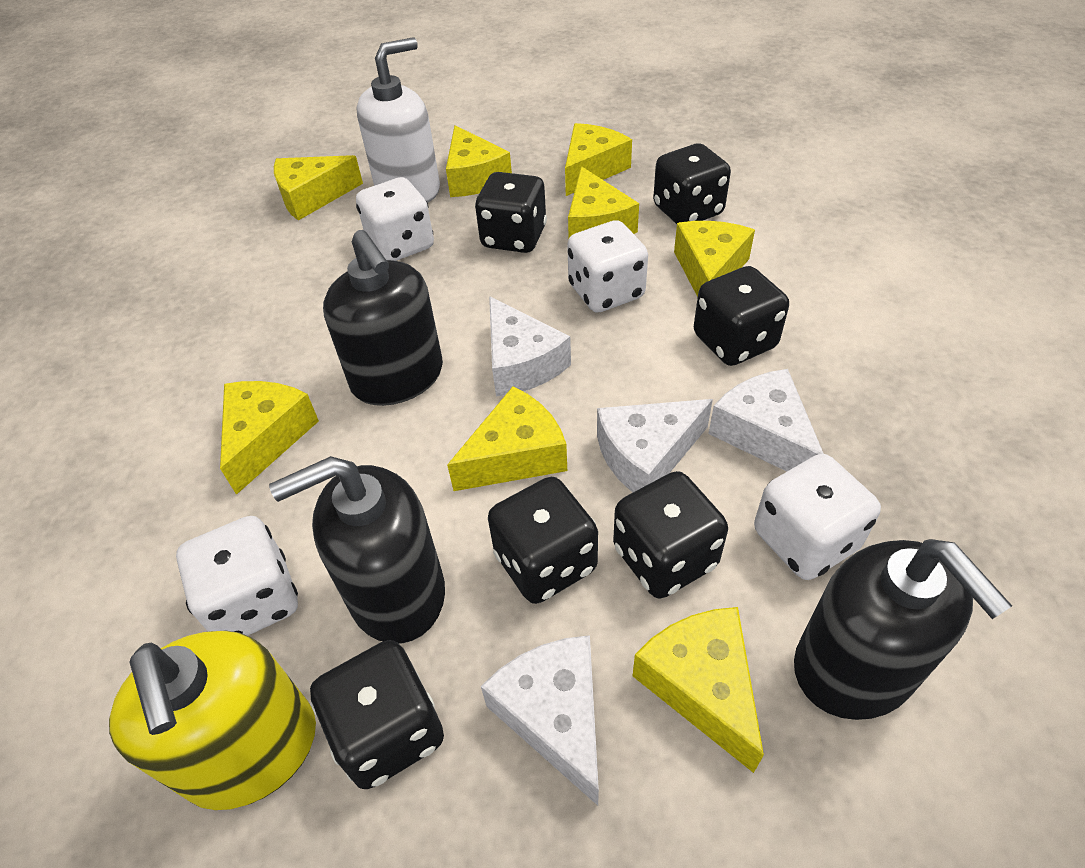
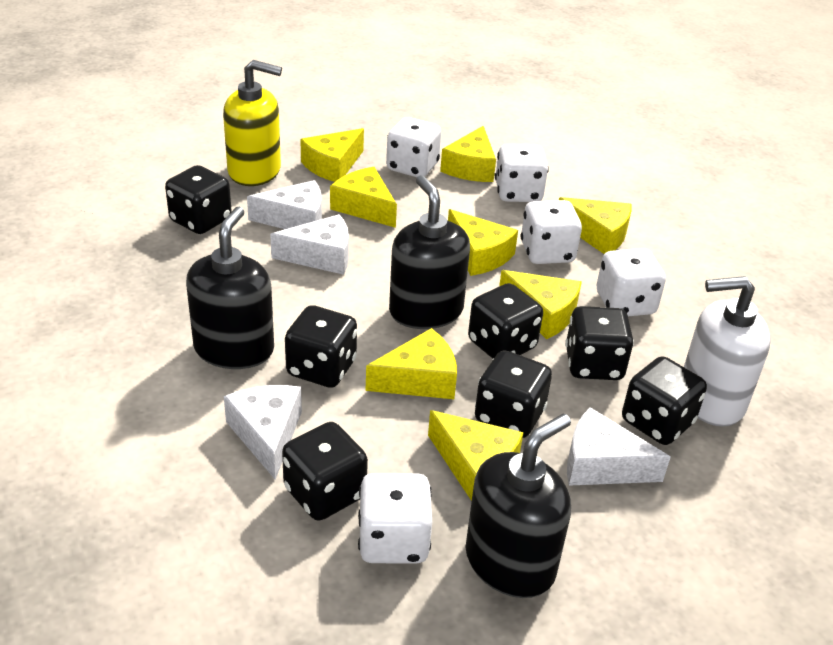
black dice: 6 -> 7
white dice: 4 -> 5

